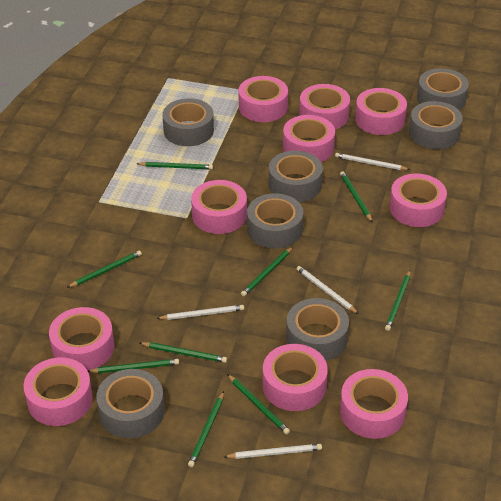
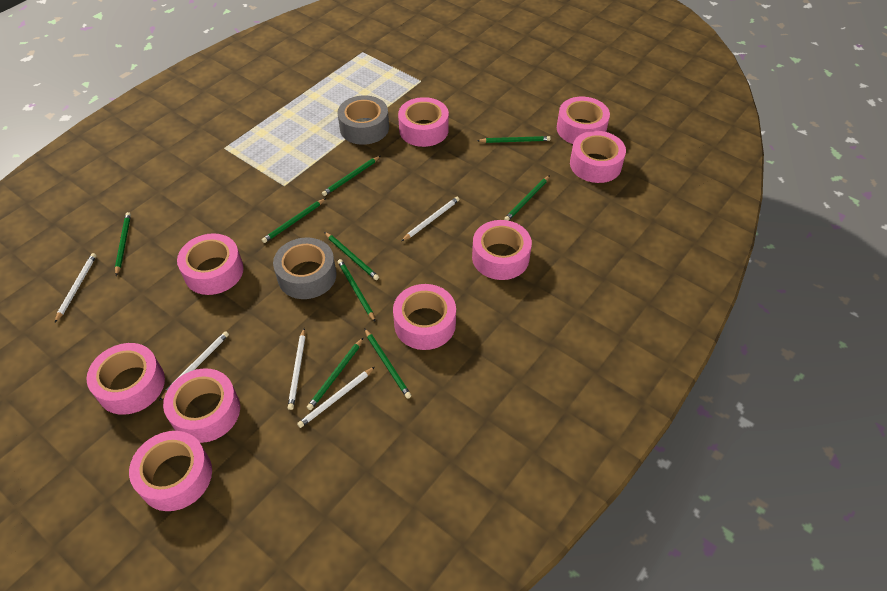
grey tape: 7 -> 2
pink tape: 10 -> 9
white pencil: 4 -> 5

